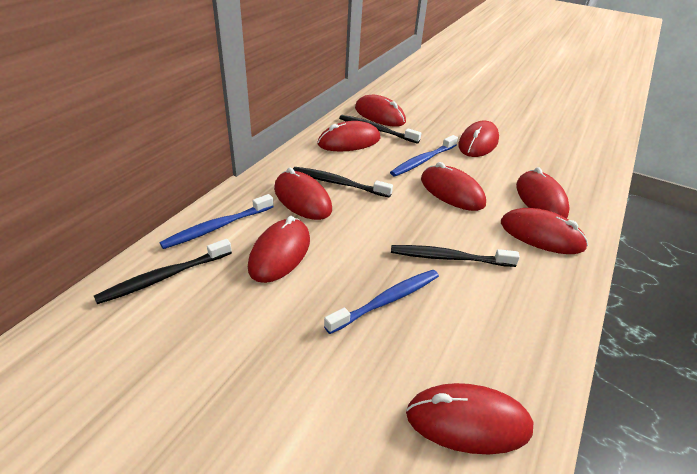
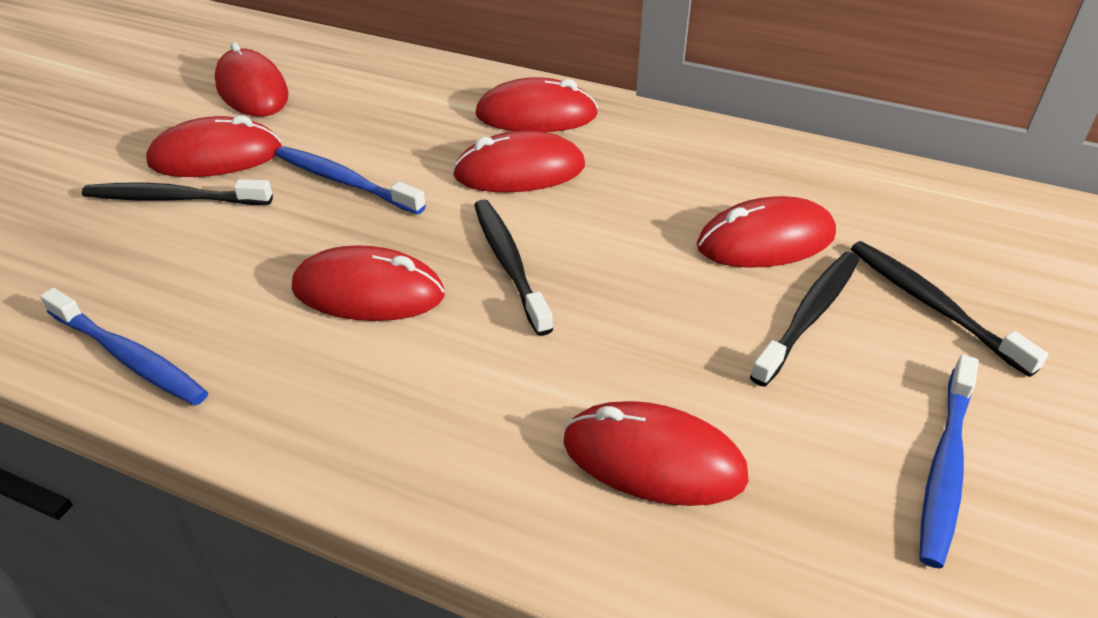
red mouse: 9 -> 7

